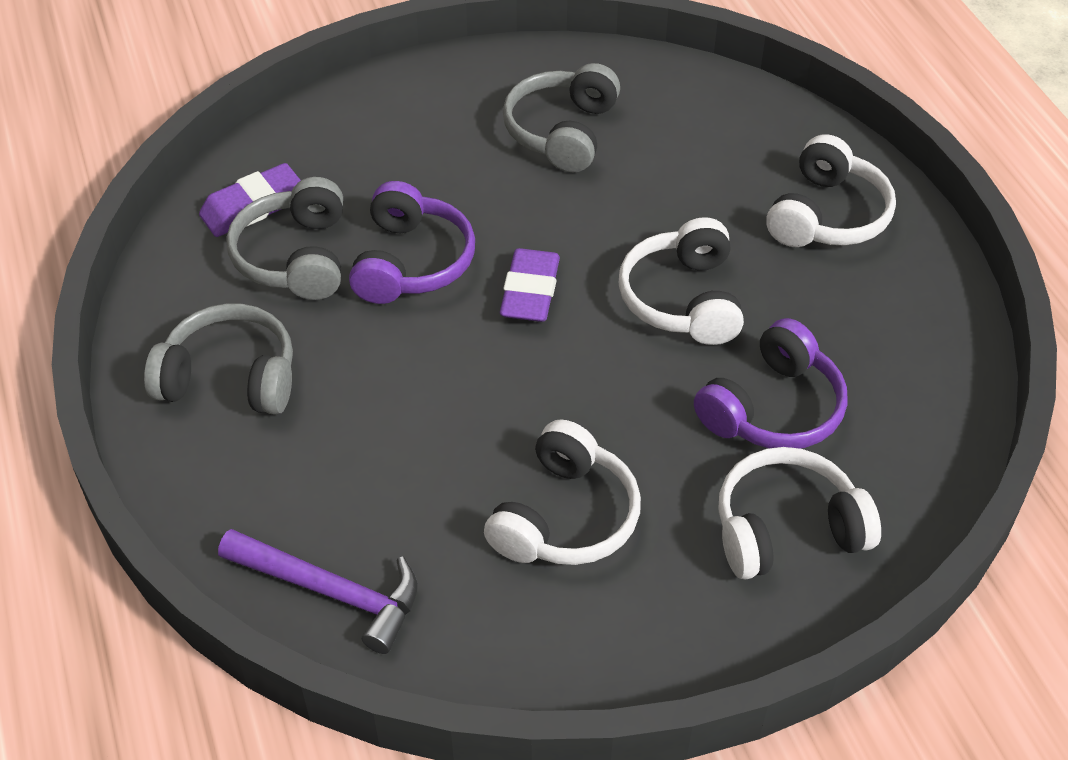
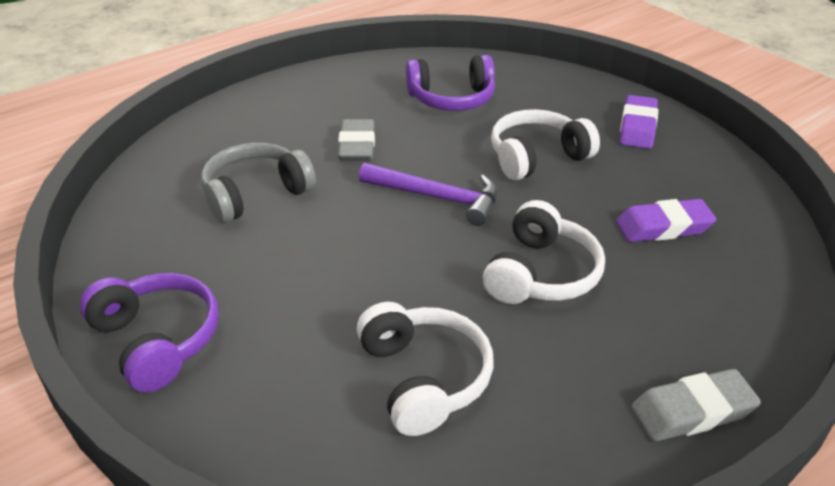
grey eraser: 0 -> 2
grey headphones: 3 -> 1
white headphones: 4 -> 3

